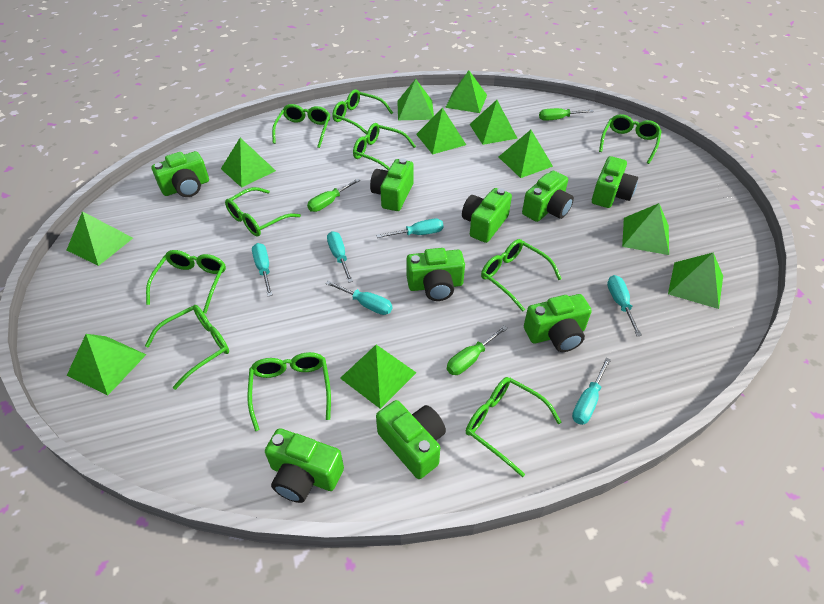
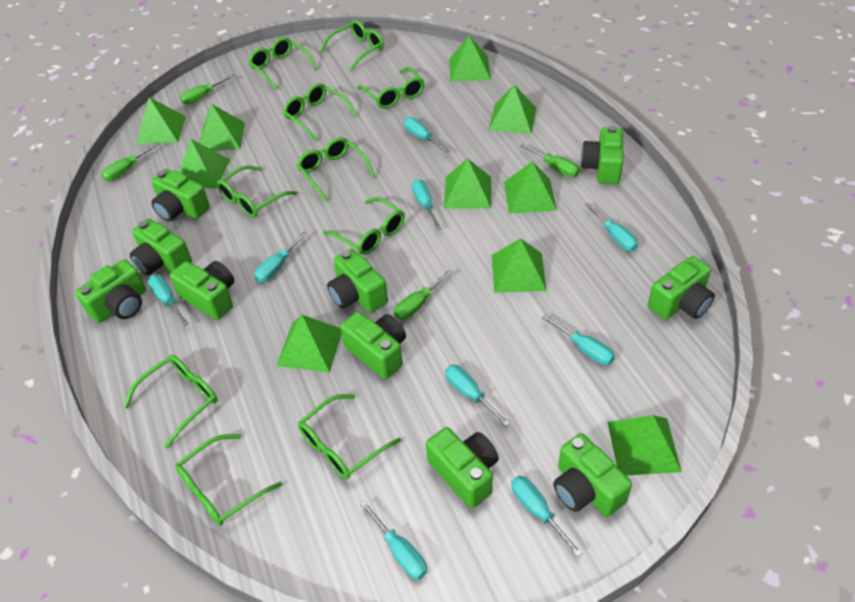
green camera: 9 -> 10
green pyramid: 11 -> 10
green screwdriver: 3 -> 4
turquoise screwdriver: 6 -> 9

